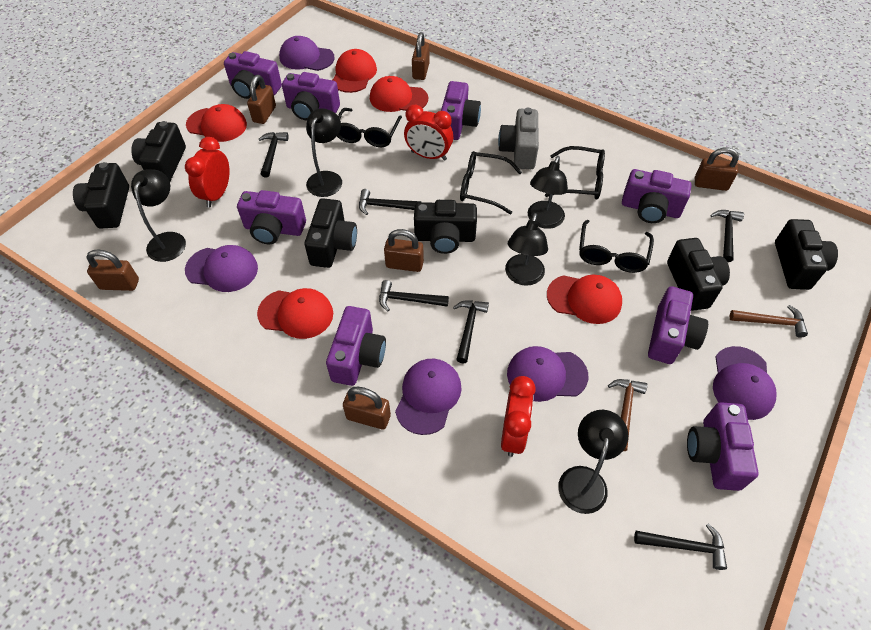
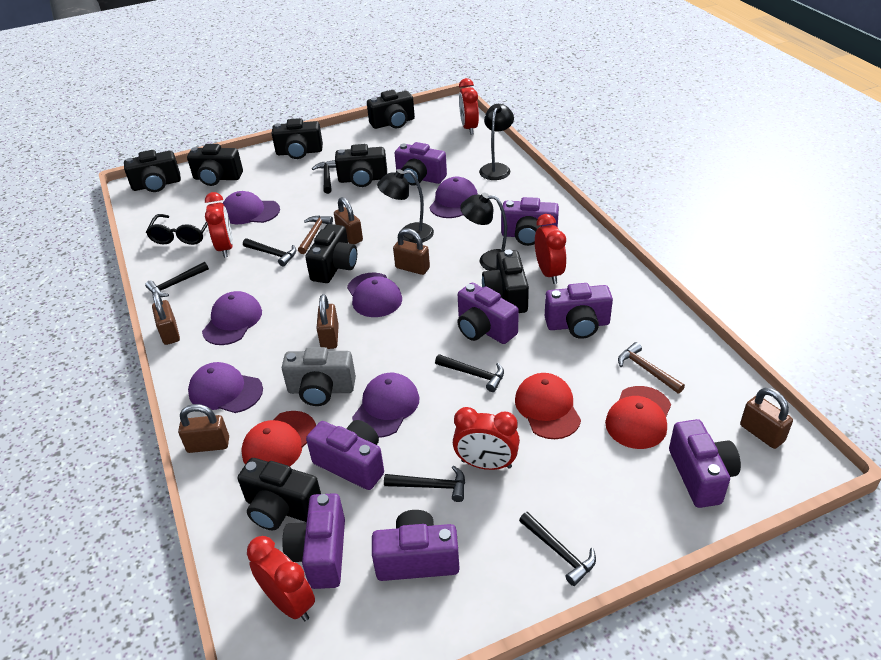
black camera: 6 -> 8
black glasses: 4 -> 1
black lamp: 5 -> 3
purple cap: 5 -> 6
red cap: 5 -> 3
red clock: 3 -> 5

